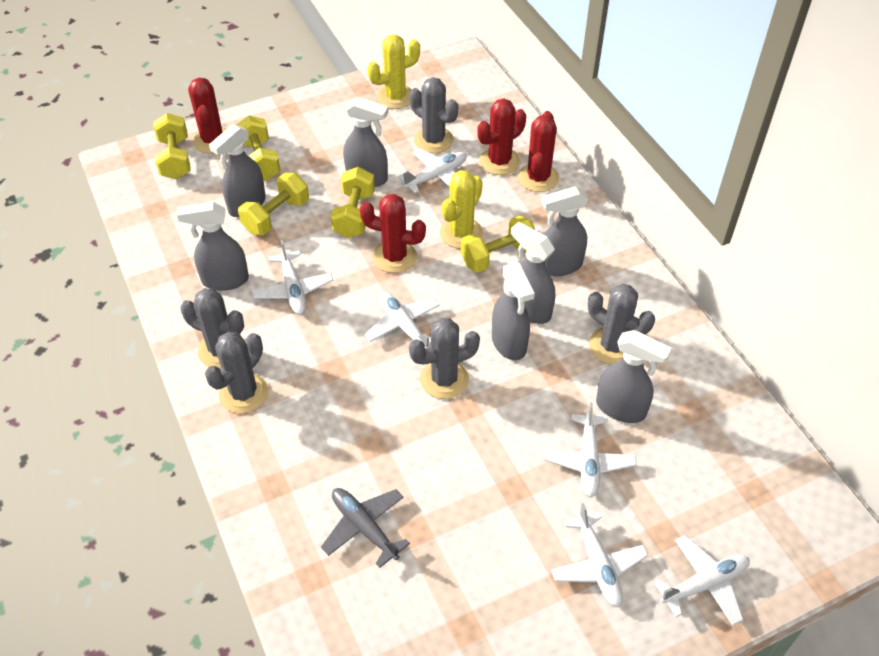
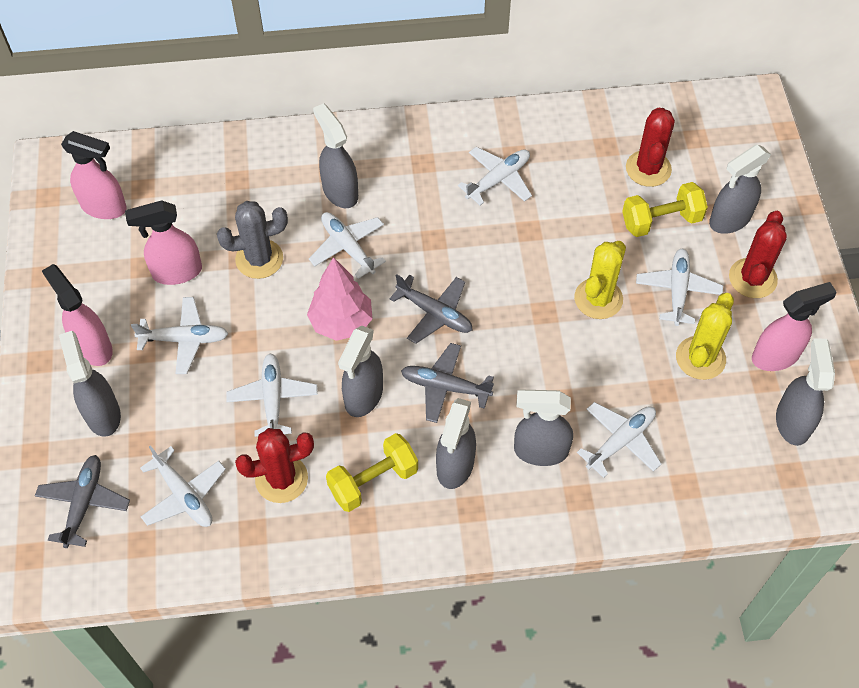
grey cactus: 5 -> 1
grey plane: 1 -> 3
pink spray bottle: 0 -> 4
pink tree: 0 -> 1
red cactus: 4 -> 3
white plane: 6 -> 7
yellow dumbbell: 5 -> 2

